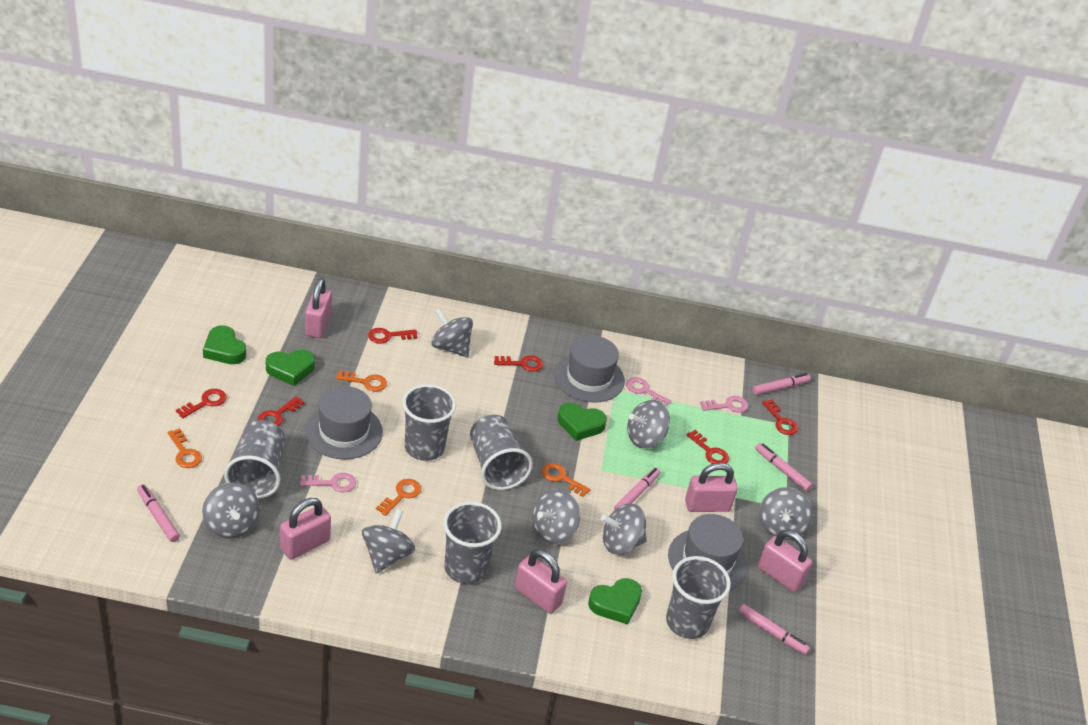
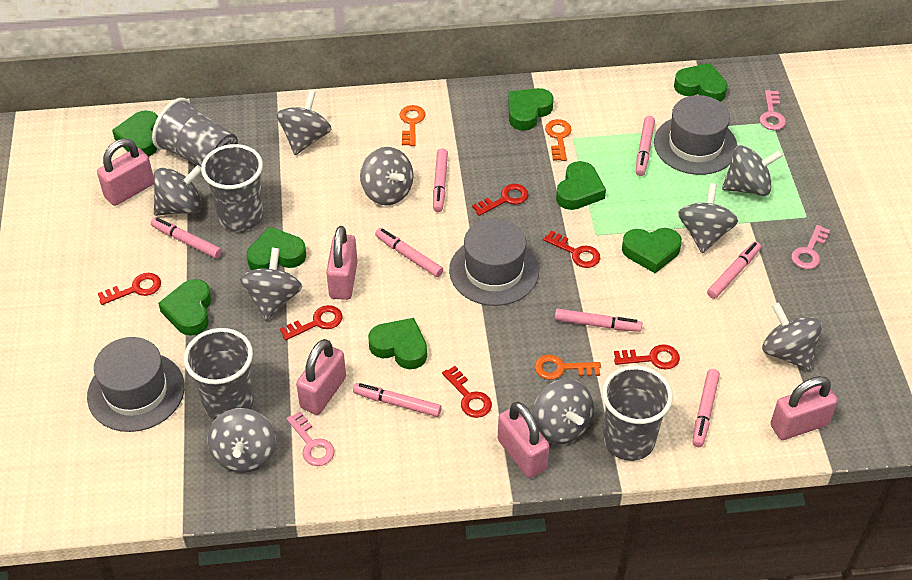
green heart: 4 -> 8
grey cup: 5 -> 4
grey spinning top: 7 -> 9
orange key: 4 -> 3
pink marker: 5 -> 8

